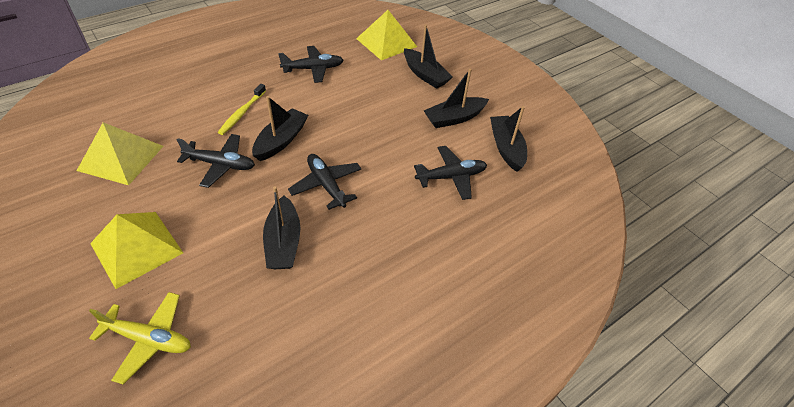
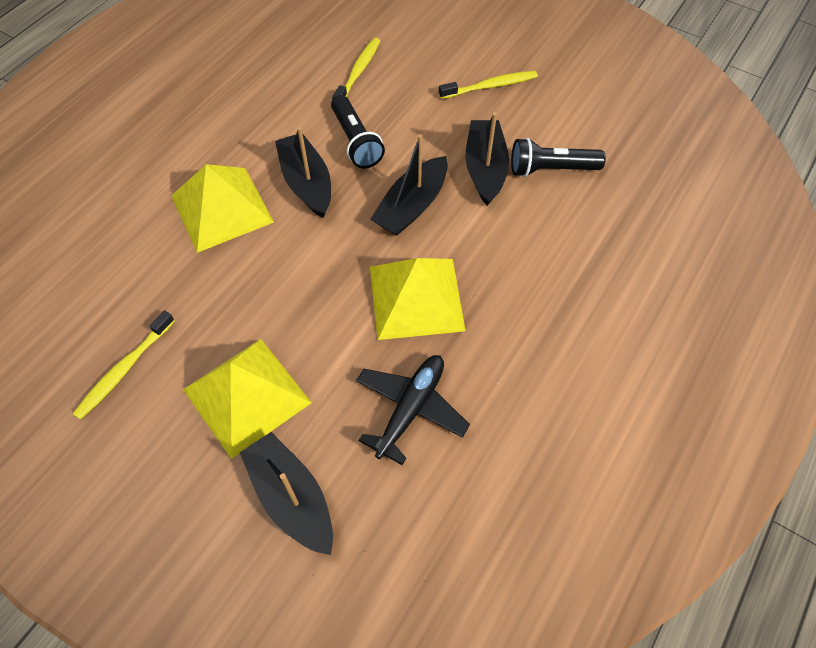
black boat: 5 -> 4
black flashlight: 0 -> 2
black plane: 4 -> 1
yellow plane: 1 -> 0
yellow toothbrush: 1 -> 3

